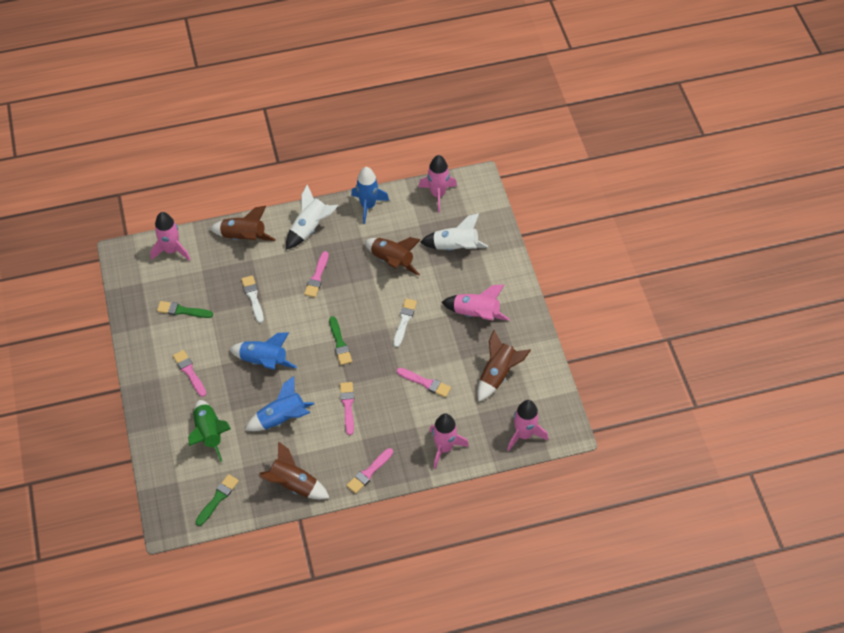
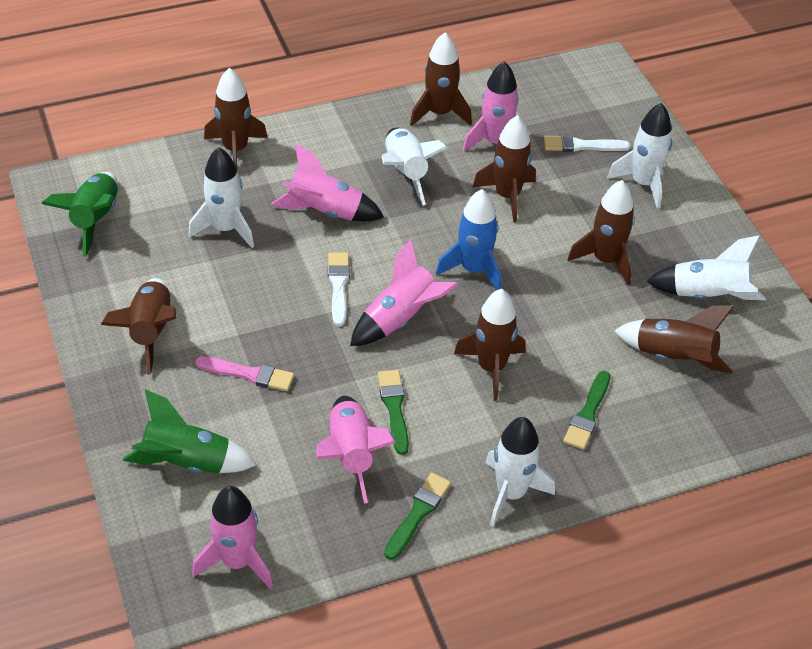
blue rocket: 3 -> 1
brown rocket: 4 -> 7
green rocket: 1 -> 2
pink brush: 5 -> 1
white rocket: 2 -> 5

